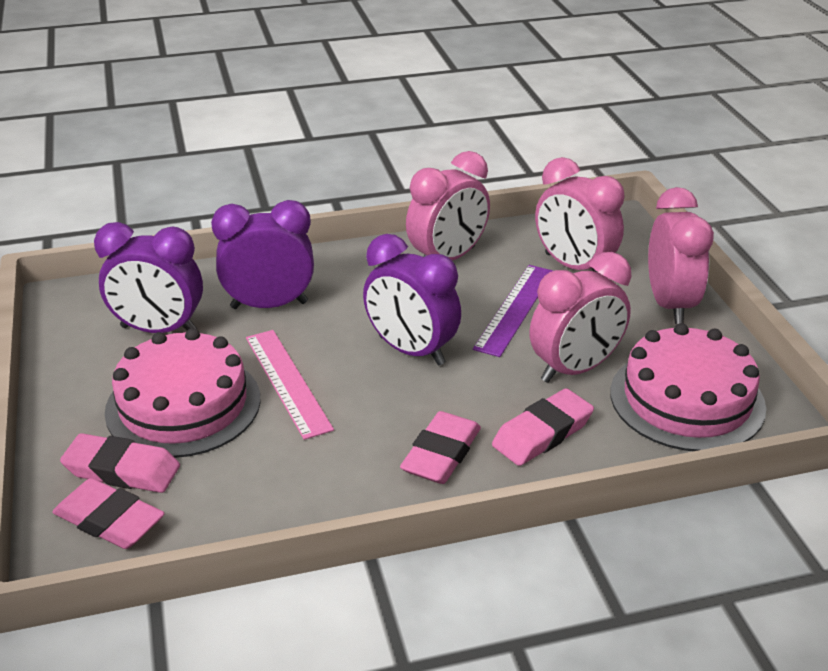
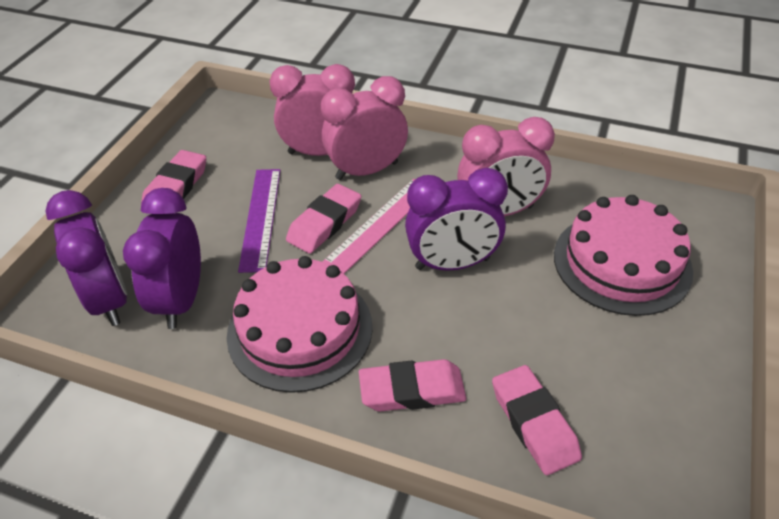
pink clock: 4 -> 3

